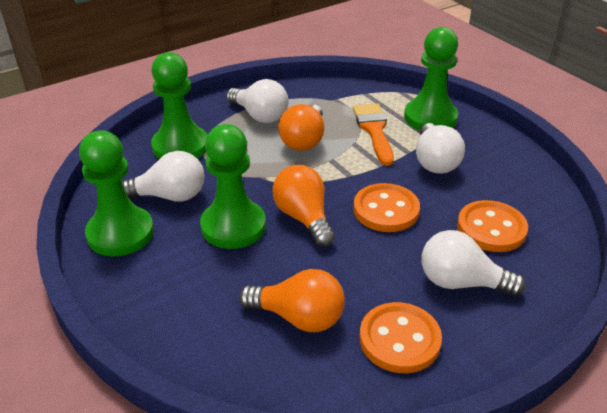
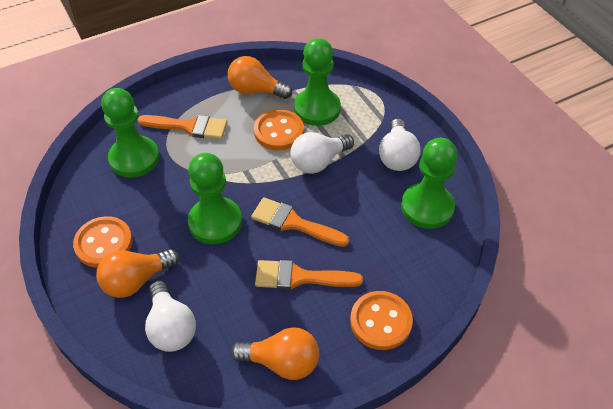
orange brush: 1 -> 3
white light bulb: 4 -> 3

